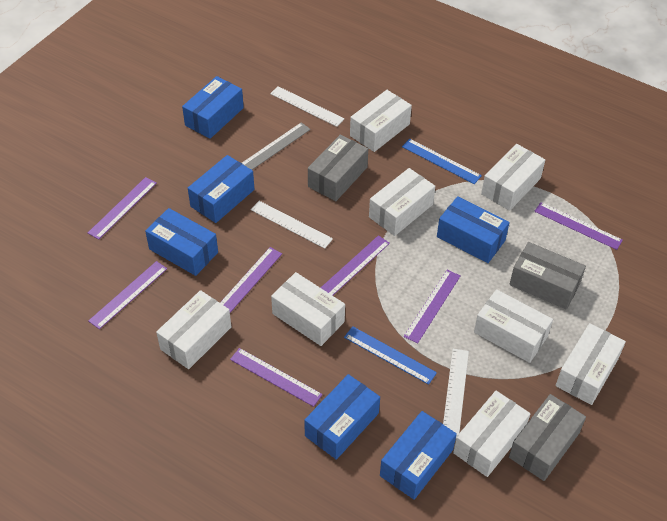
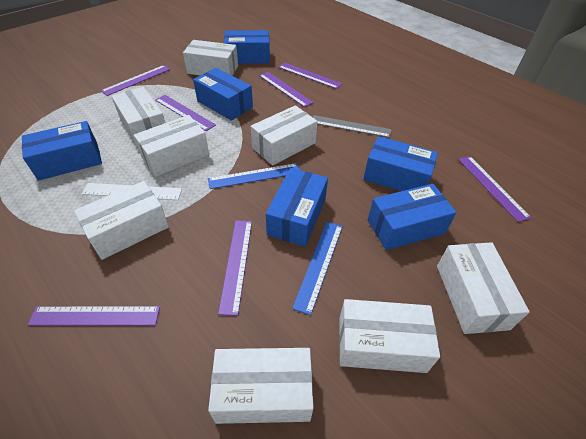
grey box: 3 -> 0
white ruler: 3 -> 1

